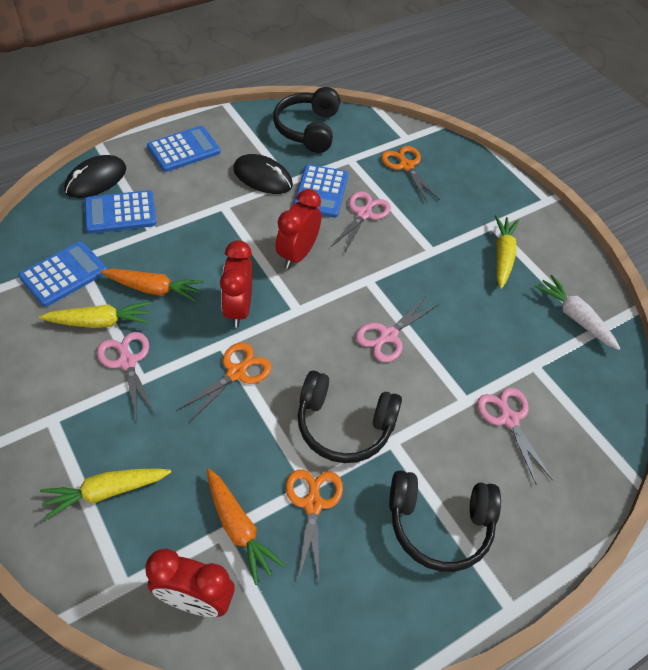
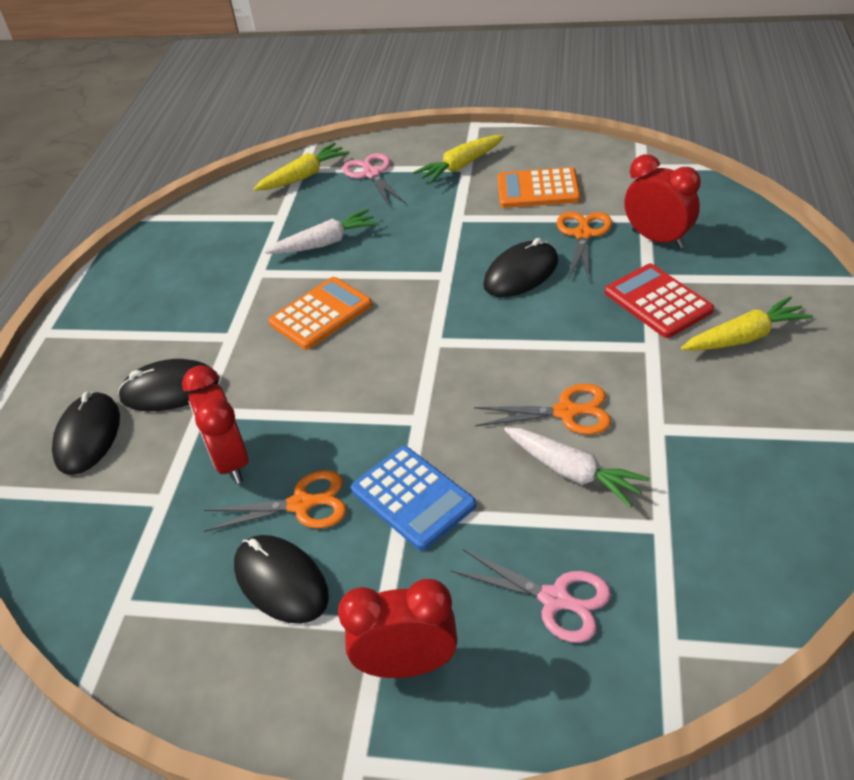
black headphones: 3 -> 0
black mouse: 2 -> 4
blue calculator: 4 -> 1
orange calculator: 0 -> 2
orange carrot: 2 -> 0
pink scissors: 4 -> 2
red calculator: 0 -> 1
white carrot: 1 -> 2

